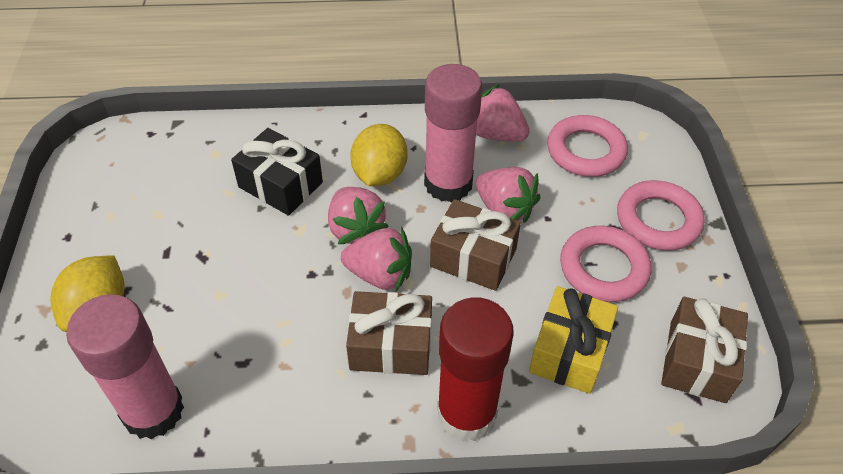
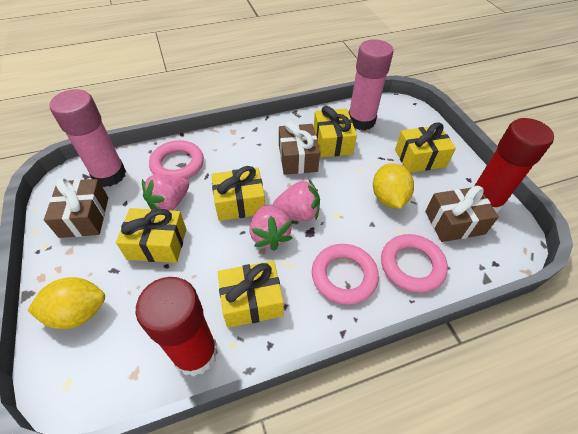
black gift: 1 -> 0
pink strawberry: 4 -> 3
red glue stick: 1 -> 2
yellow gift: 1 -> 5

